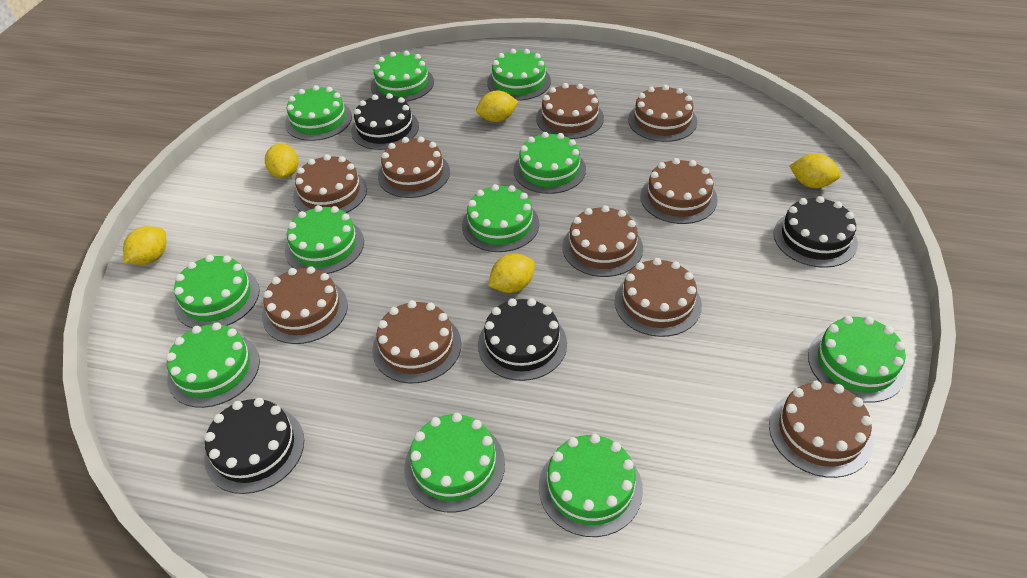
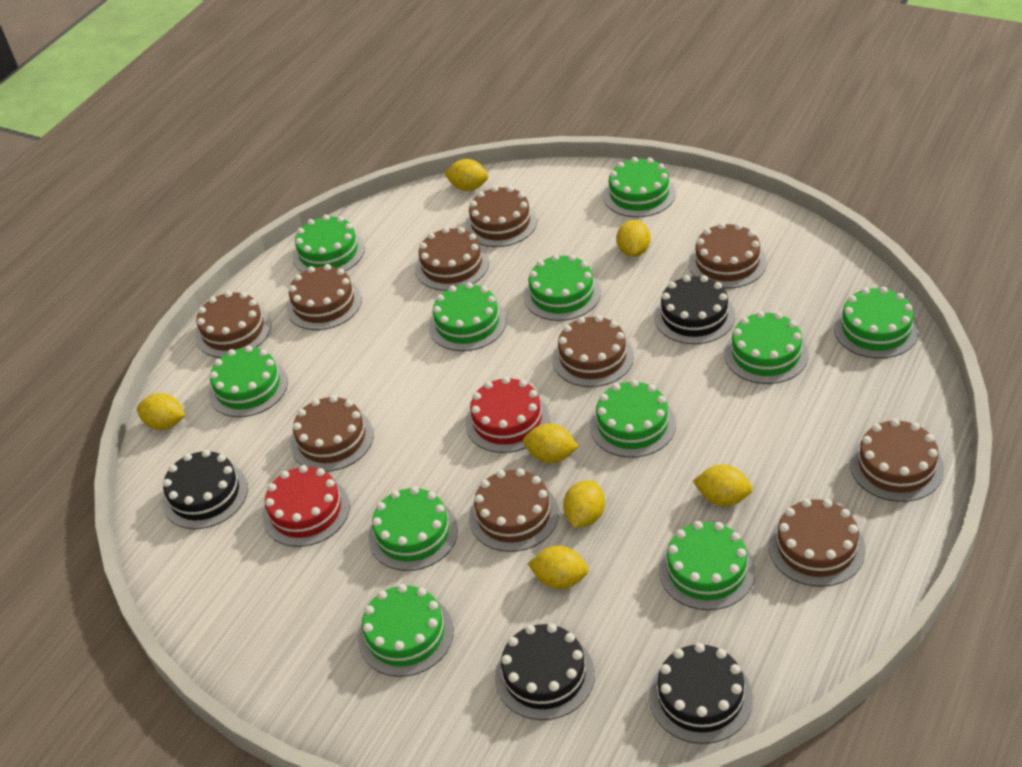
red cake: 0 -> 2
yellow lemon: 5 -> 7

